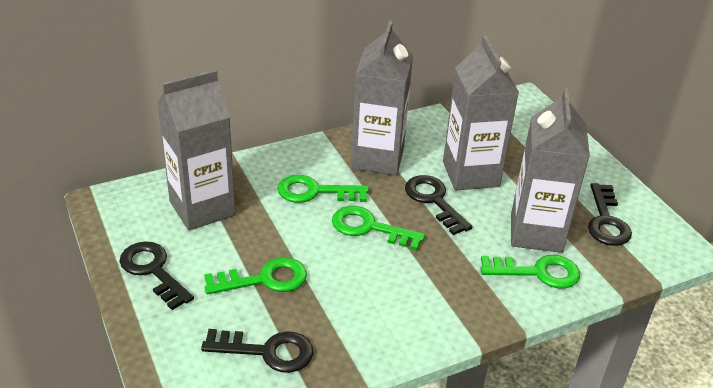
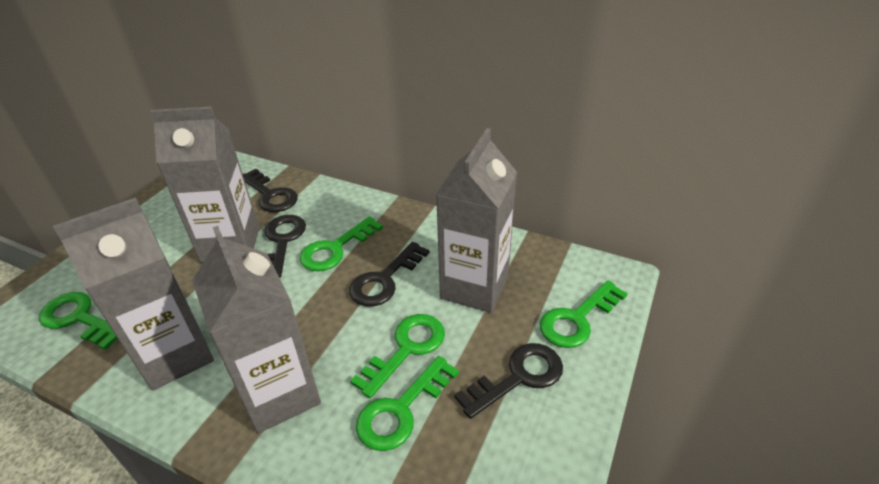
green key: 4 -> 5

